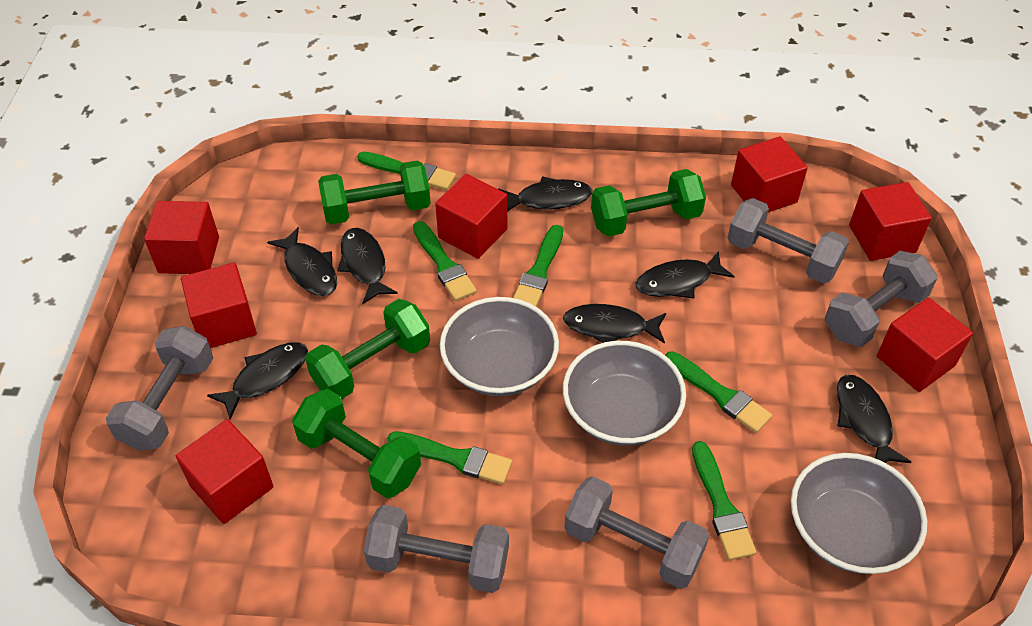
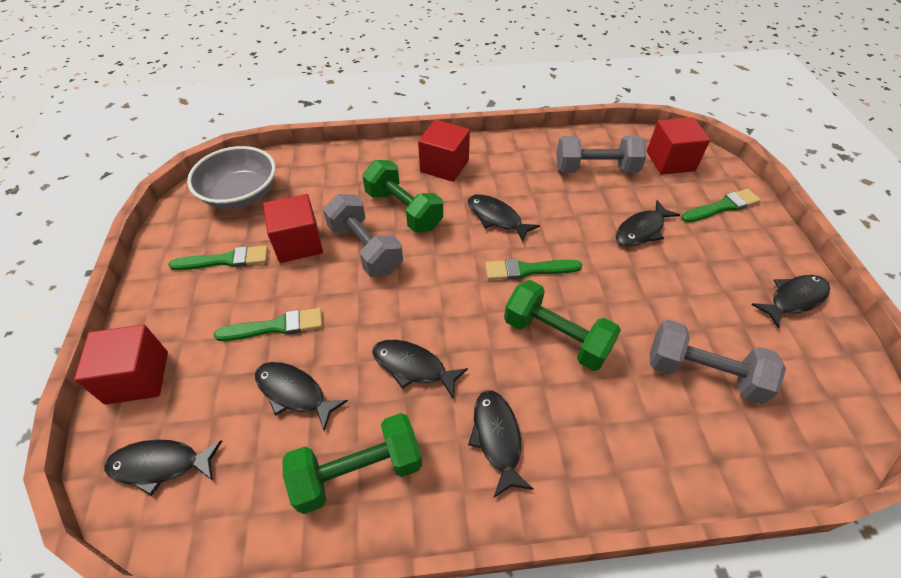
green brush: 6 -> 4
green dumbbell: 4 -> 3
grey bowl: 3 -> 1
grey dumbbell: 5 -> 3
red cube: 7 -> 4

